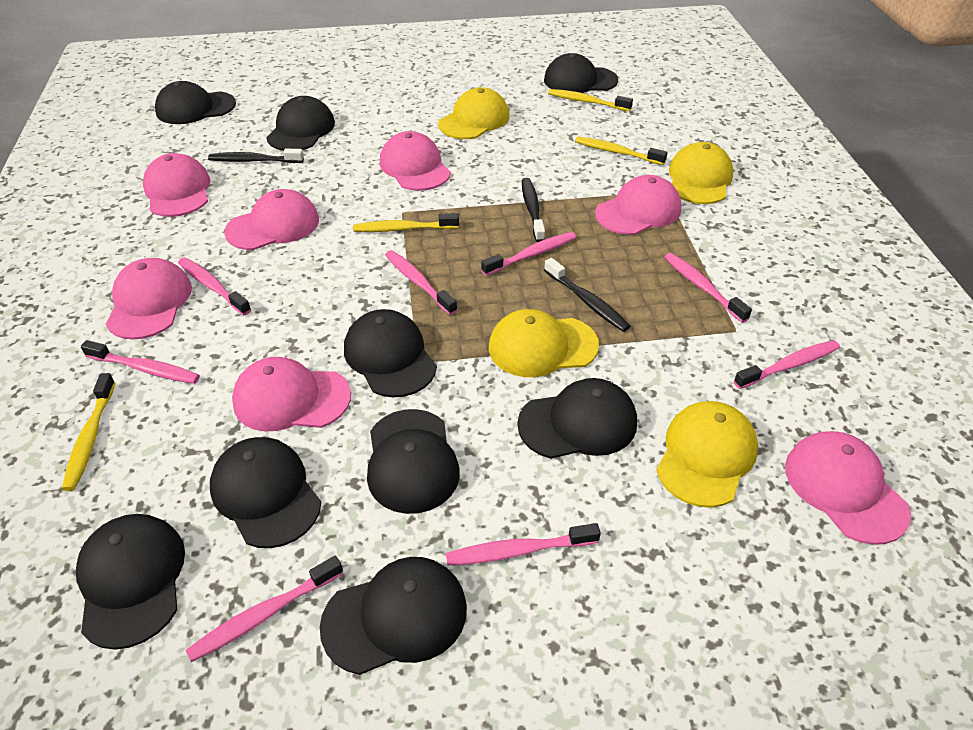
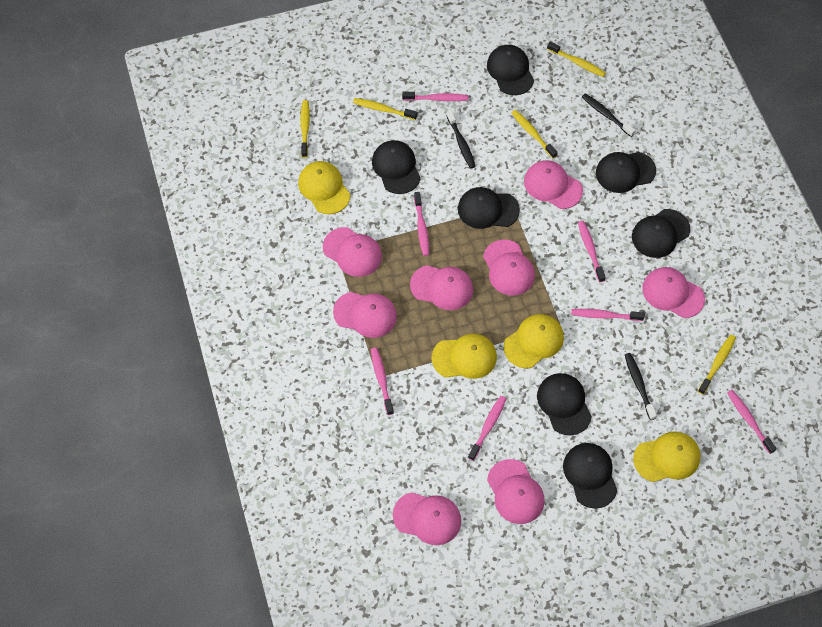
black cap: 9 -> 7
pink cap: 7 -> 8
pink toothbrush: 8 -> 7
yellow toothbrush: 4 -> 5

